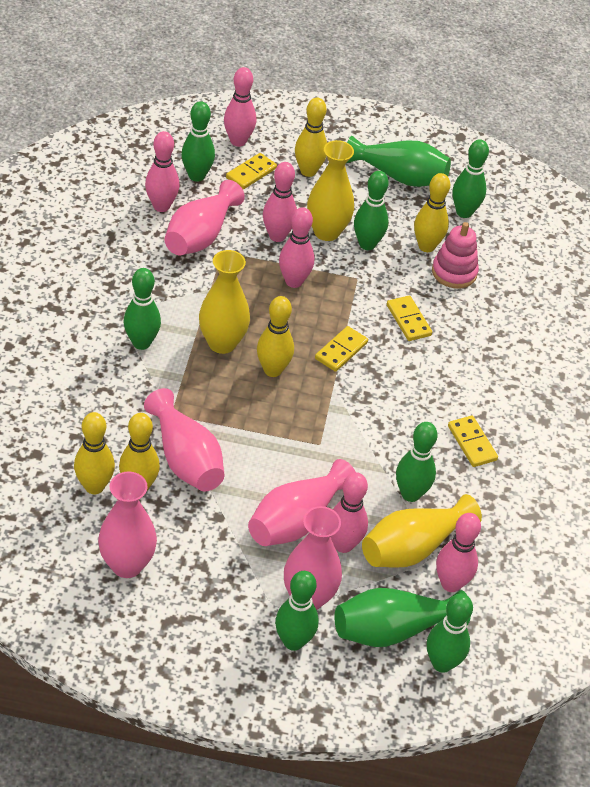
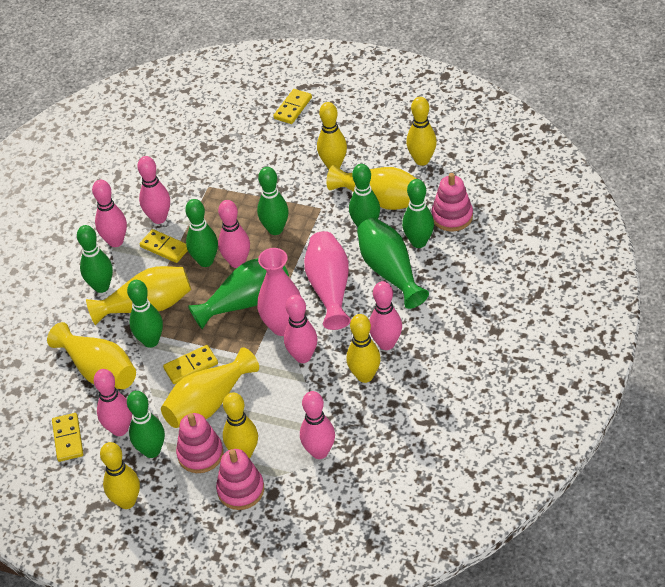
pink bowling pin: 6 -> 7
pink stacking toy: 1 -> 3
pink vase: 5 -> 2
yellow vase: 3 -> 4

